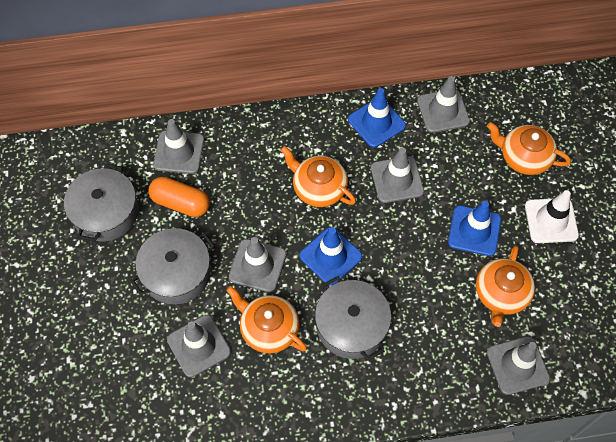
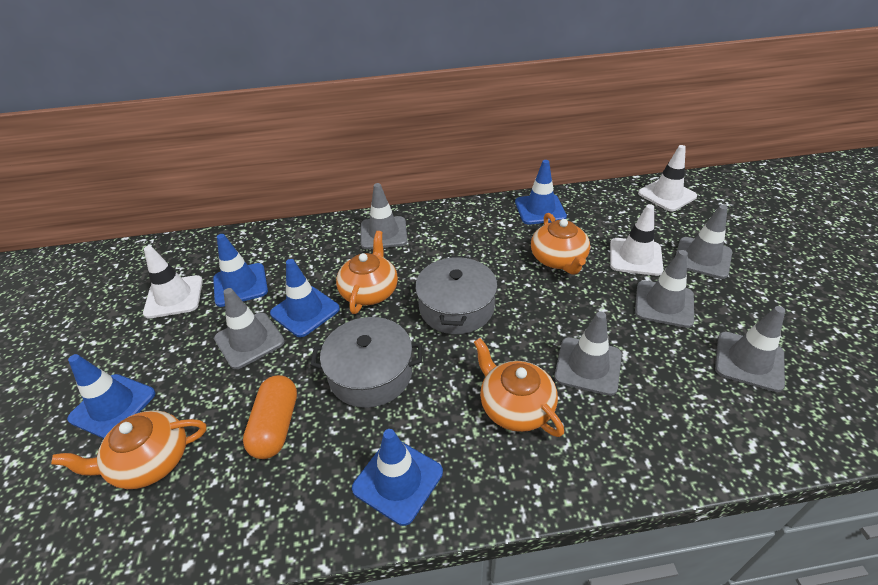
blue traffic cone: 3 -> 5
grey pot: 3 -> 2
white traffic cone: 1 -> 3

